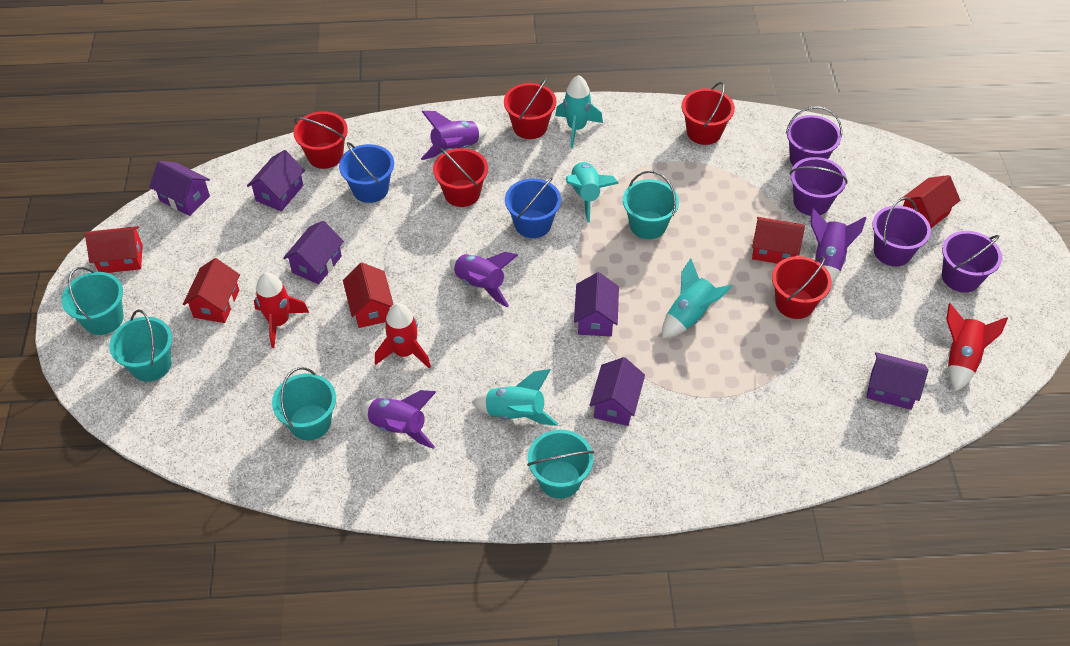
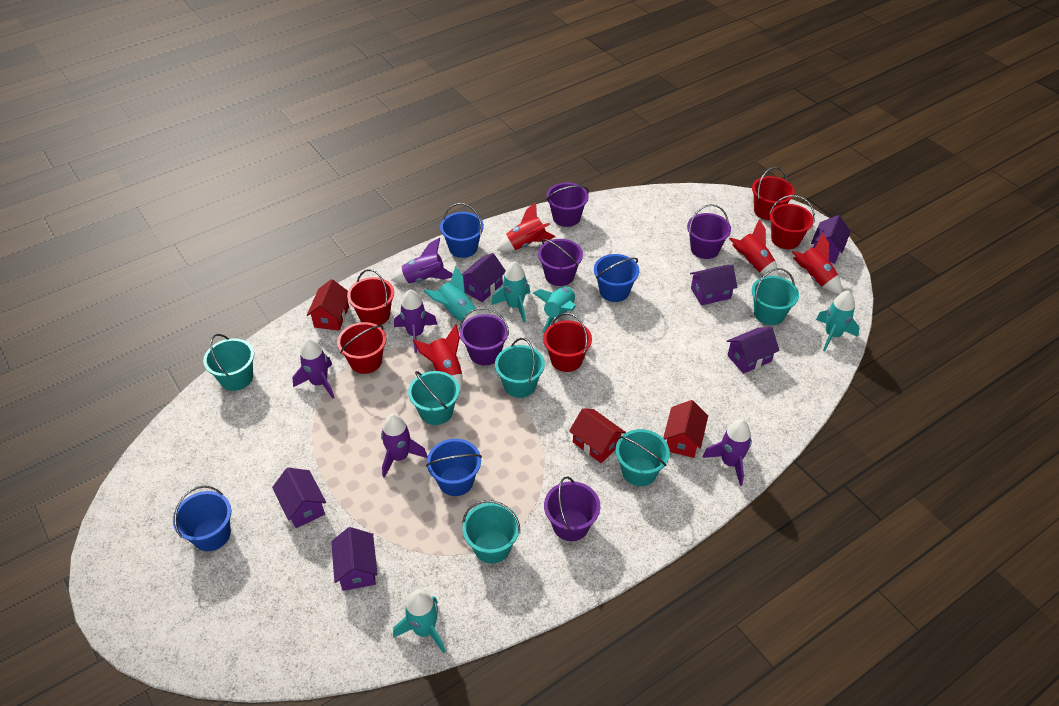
blue bucket: 2 -> 4
purple bucket: 4 -> 5
purple rocket: 4 -> 5
red house: 5 -> 3
red rocket: 3 -> 4
turquoise bucket: 5 -> 6
turquoise rocket: 4 -> 5

